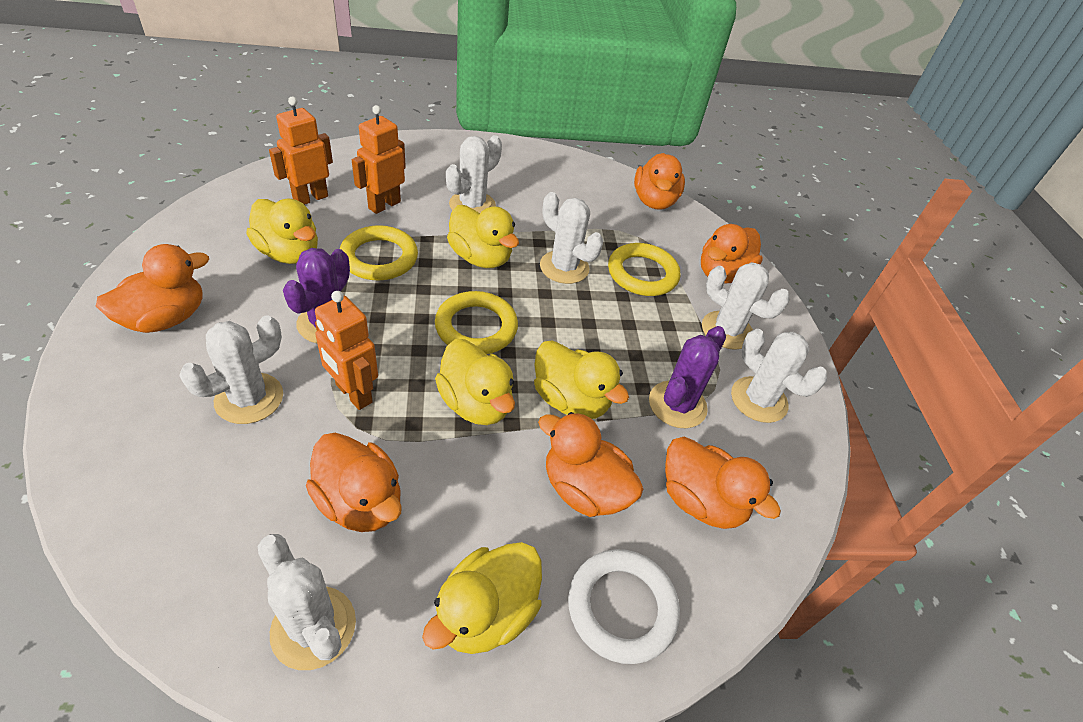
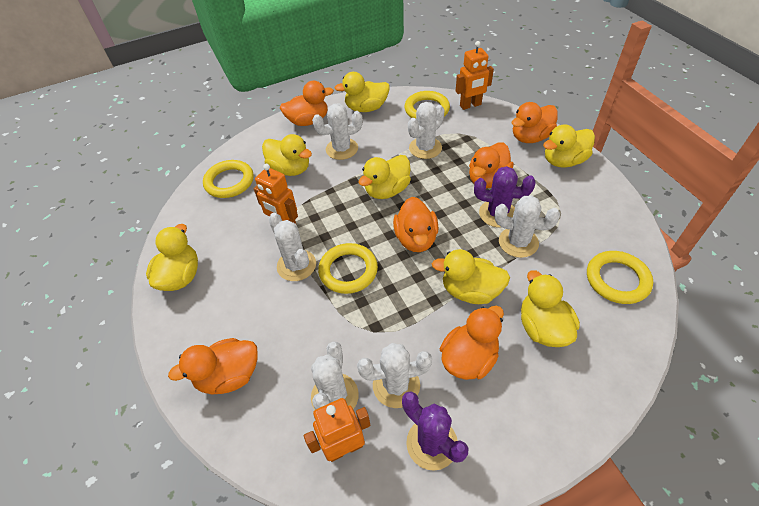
white ring: 1 -> 0
yellow duck: 5 -> 7
yellow ring: 3 -> 4

